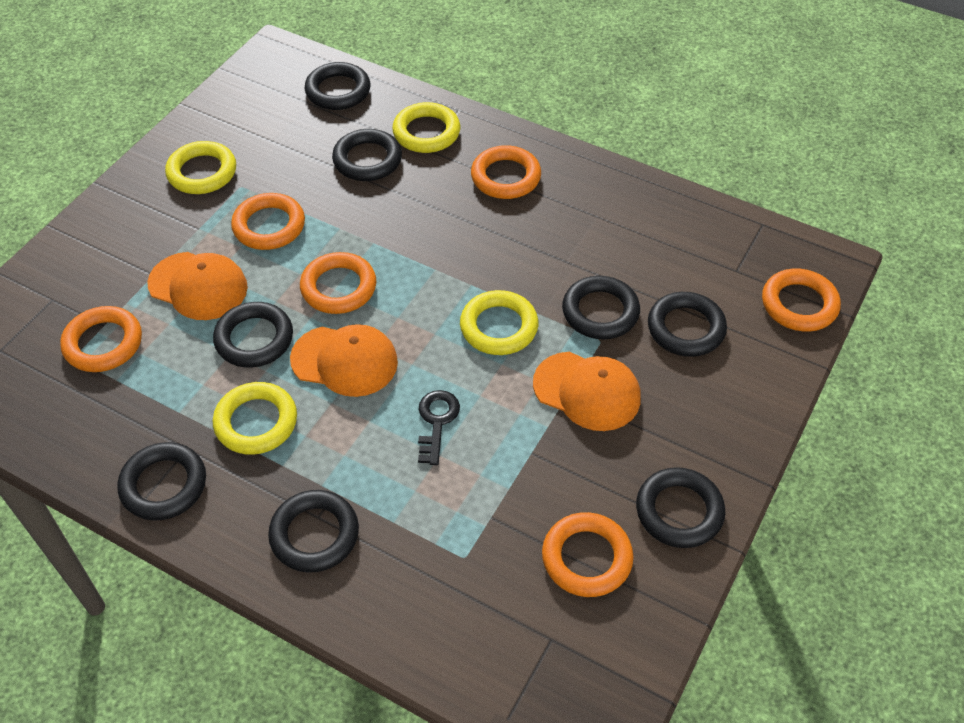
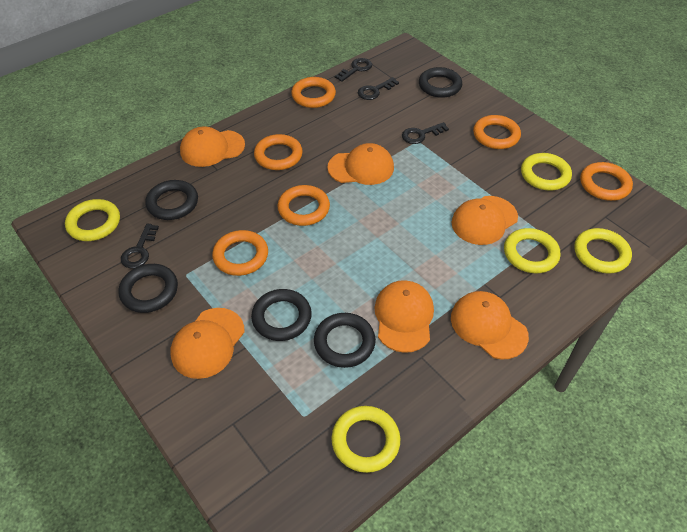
black key: 1 -> 4
black ring: 8 -> 5
orange cap: 3 -> 6
yellow ring: 4 -> 5

